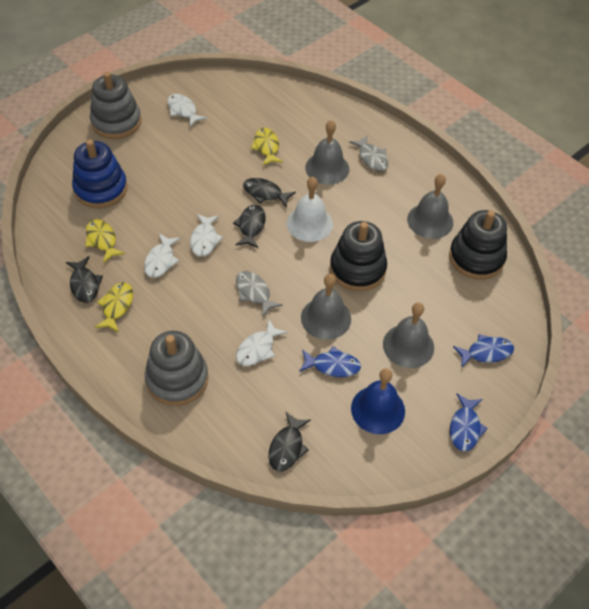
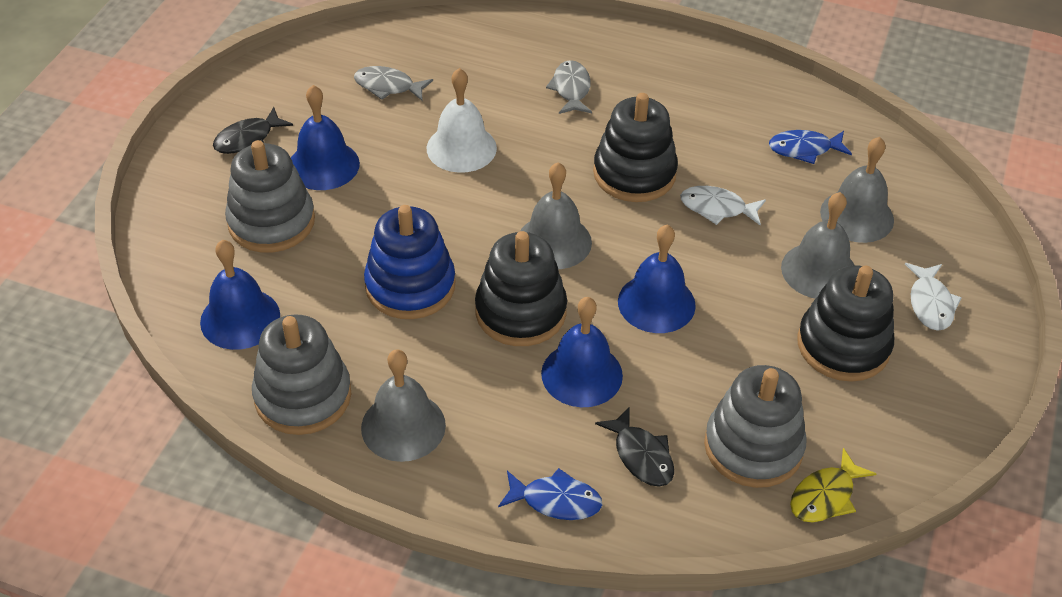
black fish: 4 -> 2
black stacking toy: 2 -> 3
blue bell: 1 -> 4
blue fish: 3 -> 2
grey stacking toy: 2 -> 3
white fish: 4 -> 2
yellow fish: 3 -> 1

